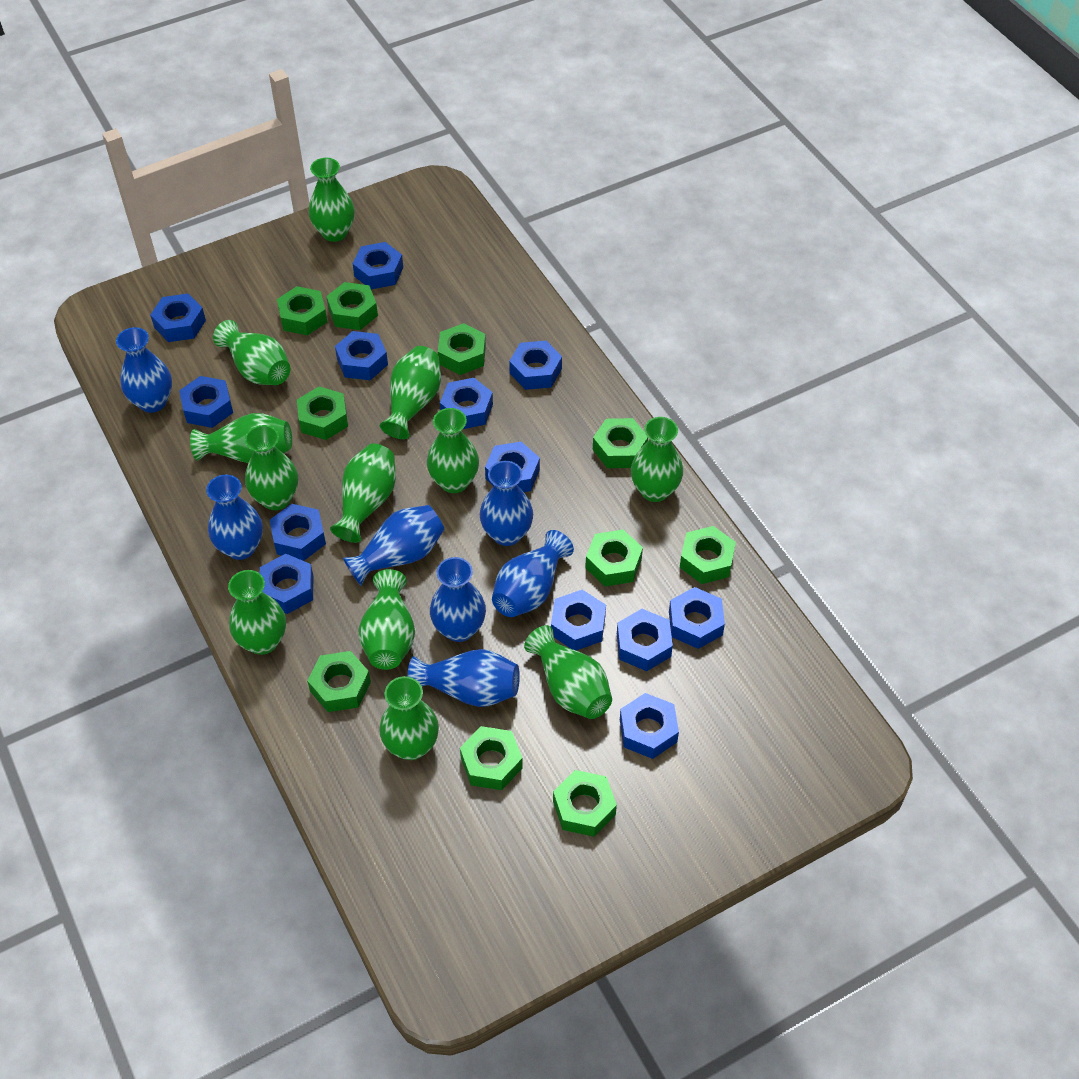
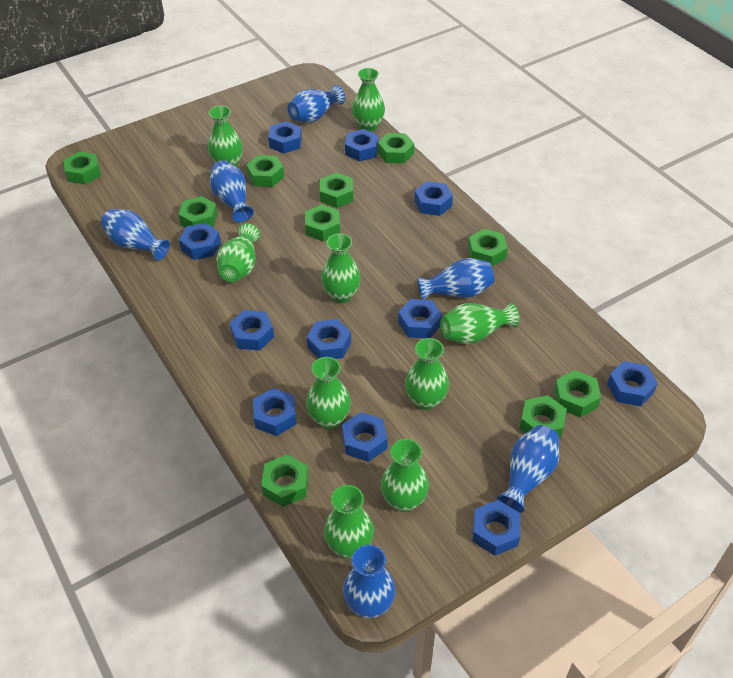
blue nut: 13 -> 11
blue vase: 7 -> 6
green vase: 12 -> 9

